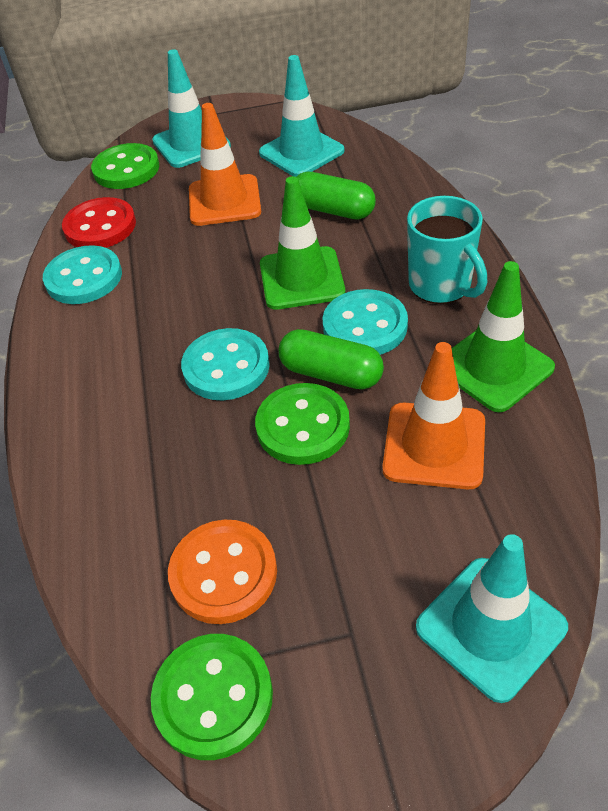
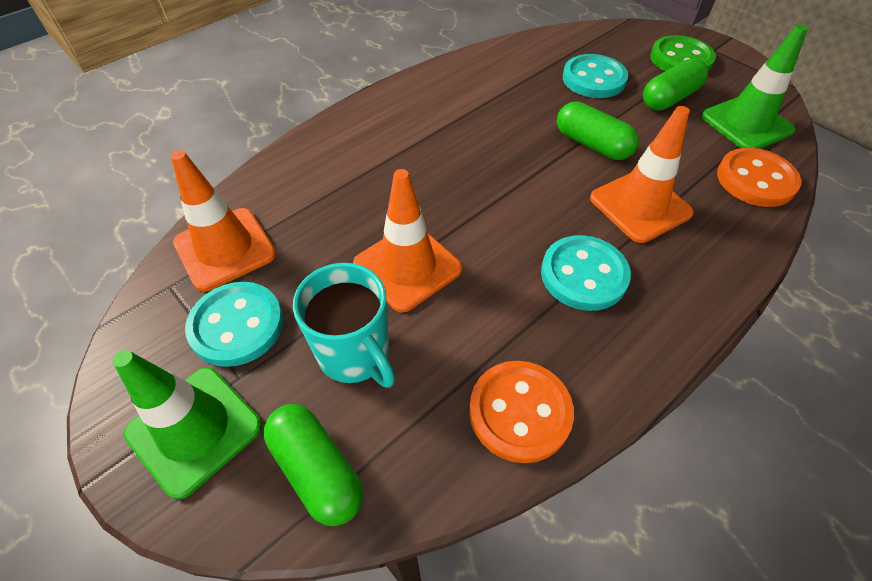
green button: 3 -> 1
green capsule: 2 -> 3
orange button: 1 -> 2
orange traffic cone: 2 -> 3
red button: 1 -> 0
turquoise traffic cone: 3 -> 0

